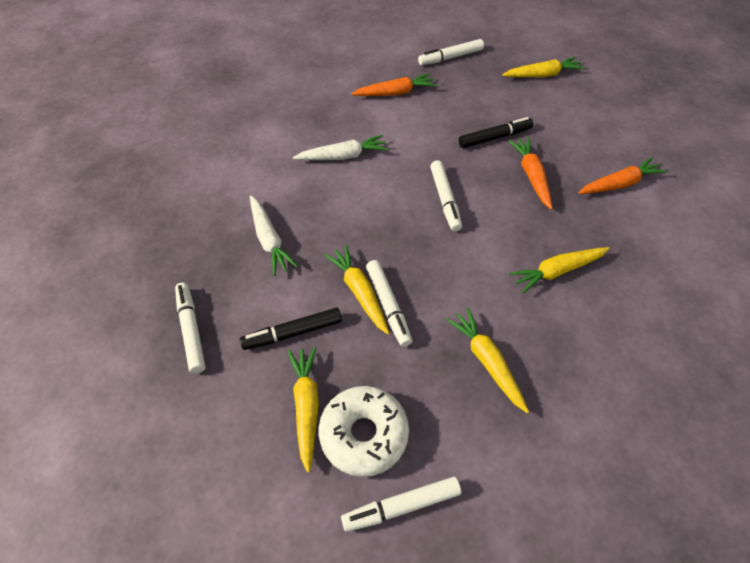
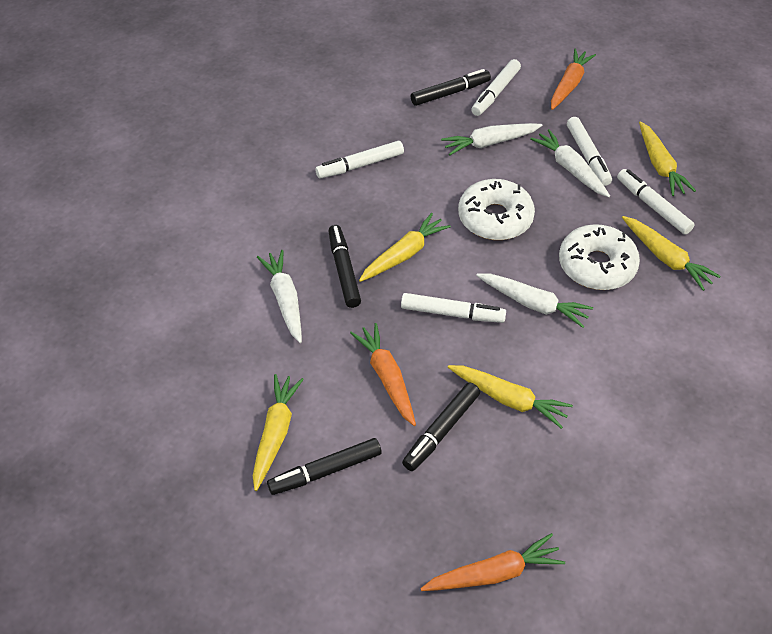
black marker: 2 -> 4
white carrot: 2 -> 4
white donut: 1 -> 2

